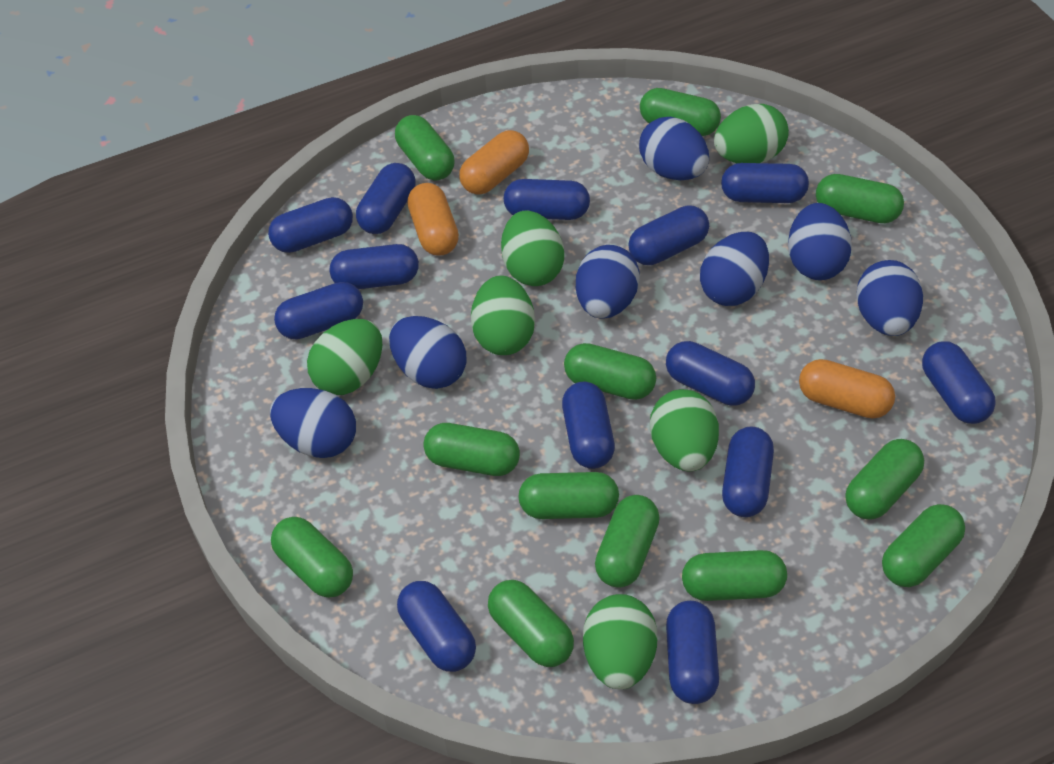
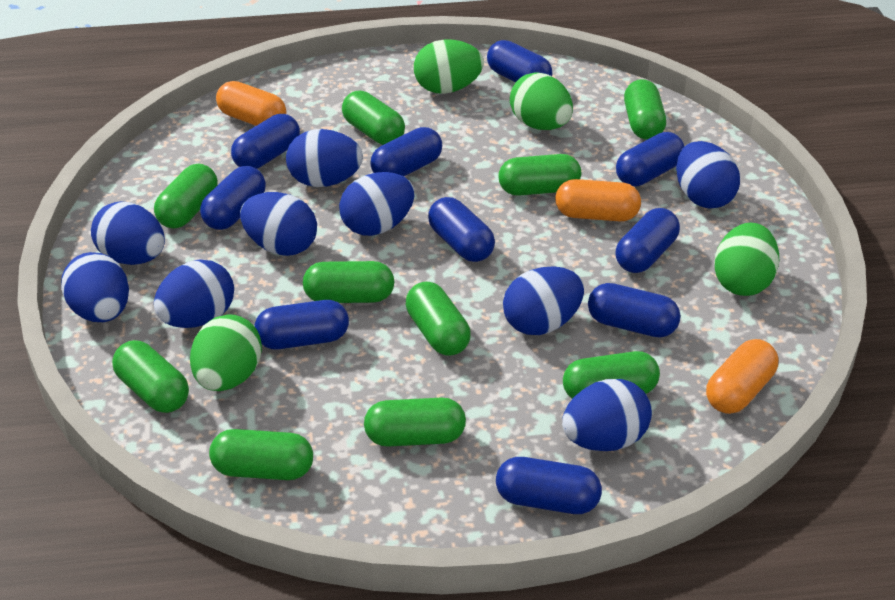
blue capsule: 13 -> 10
blue egg: 7 -> 9
green capsule: 12 -> 10
green egg: 6 -> 4

